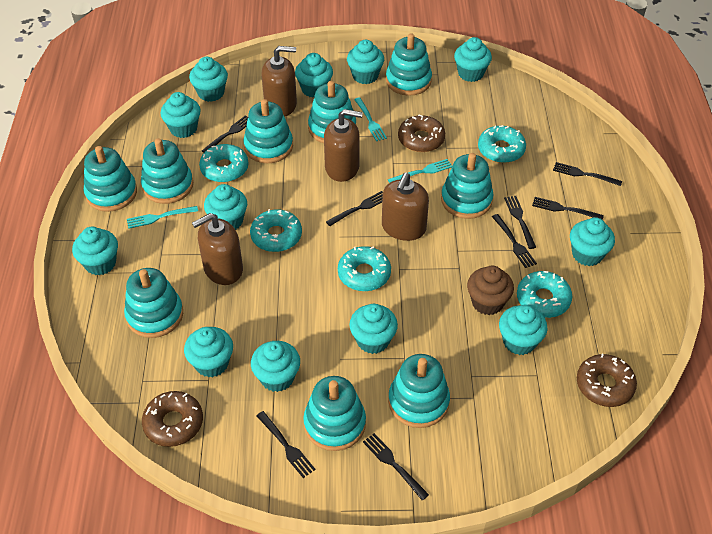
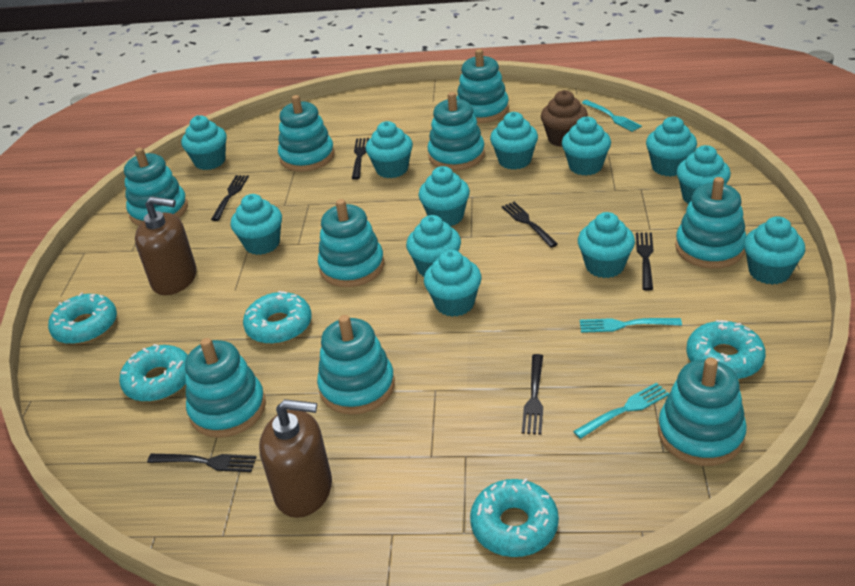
black fork: 8 -> 6
brown donut: 3 -> 0
brown soap dispenser: 4 -> 2

